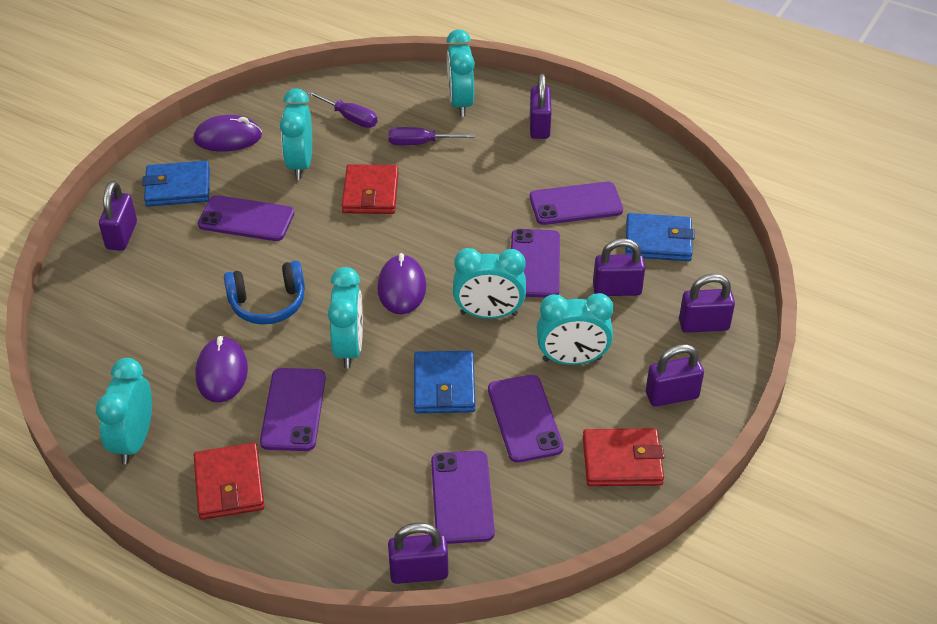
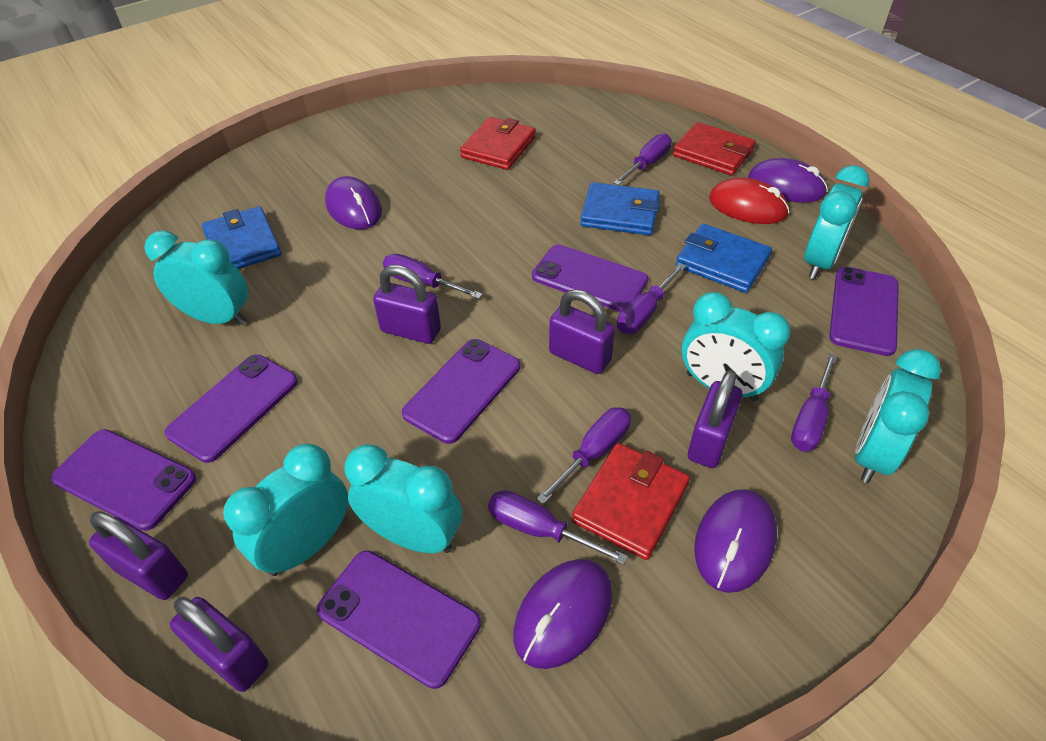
blue headphones: 1 -> 0
purple mouse: 3 -> 4
purple padlock: 6 -> 5
purple screwdriver: 2 -> 6
red mouse: 0 -> 1

